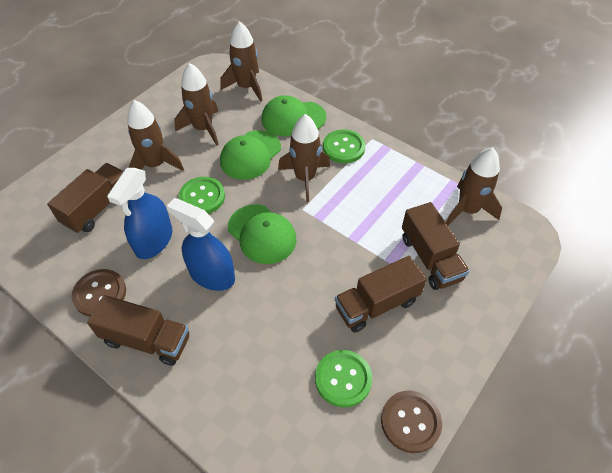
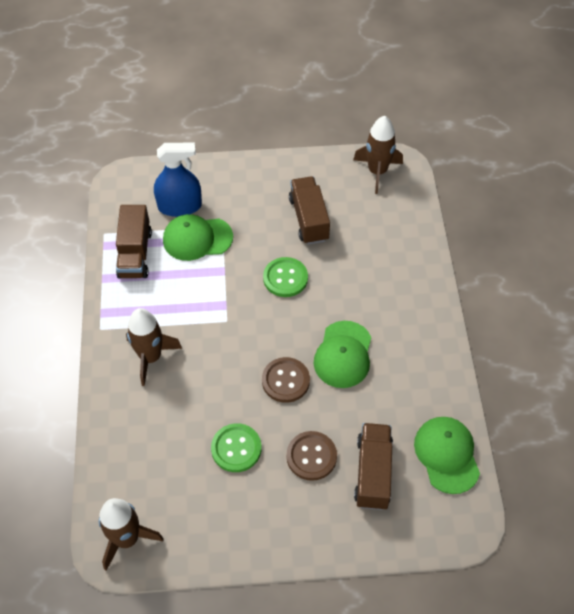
blue spray bottle: 2 -> 1
brown rocket: 5 -> 3
brown truck: 4 -> 3
green button: 3 -> 2

